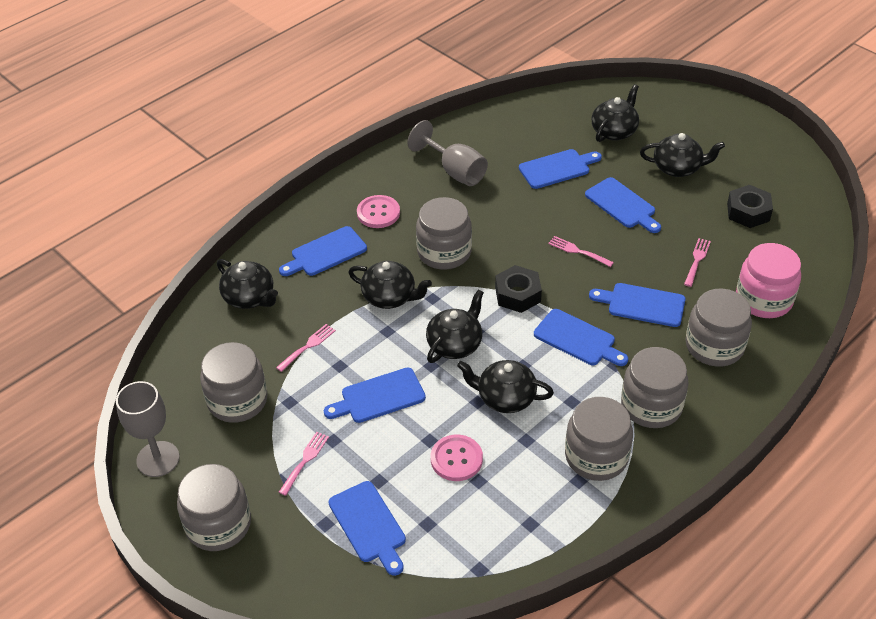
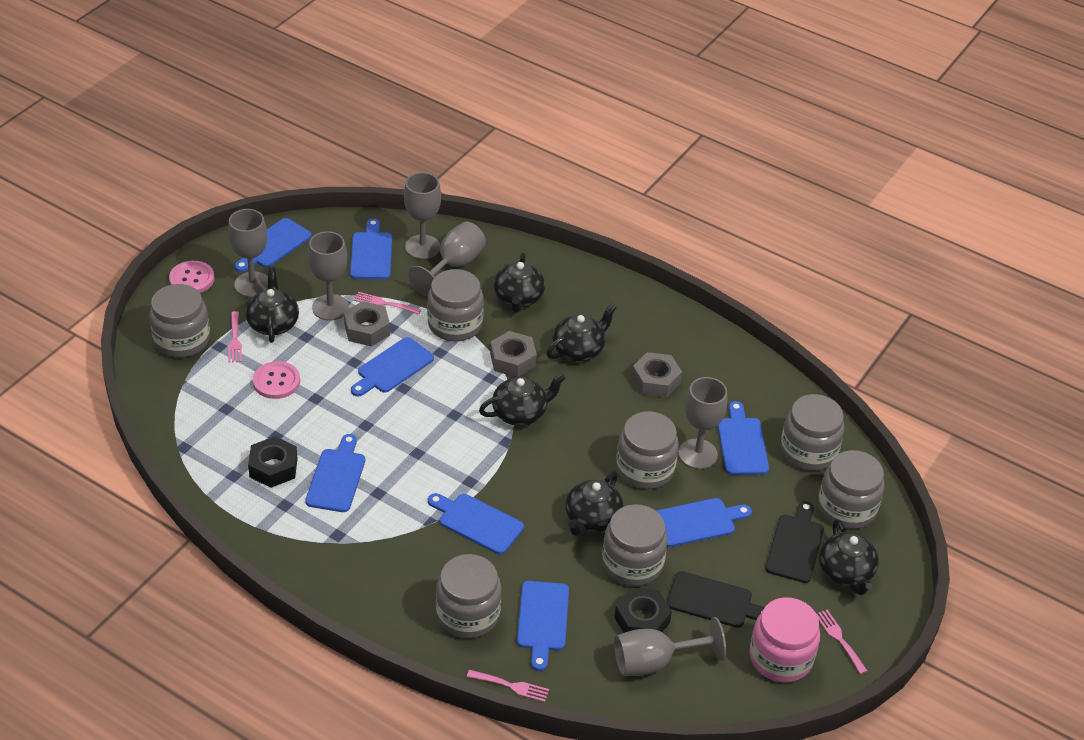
black cutting board: 0 -> 2
blue cutting board: 7 -> 8
grey goblet: 2 -> 6
grey jar: 6 -> 7
grey nut: 0 -> 3

